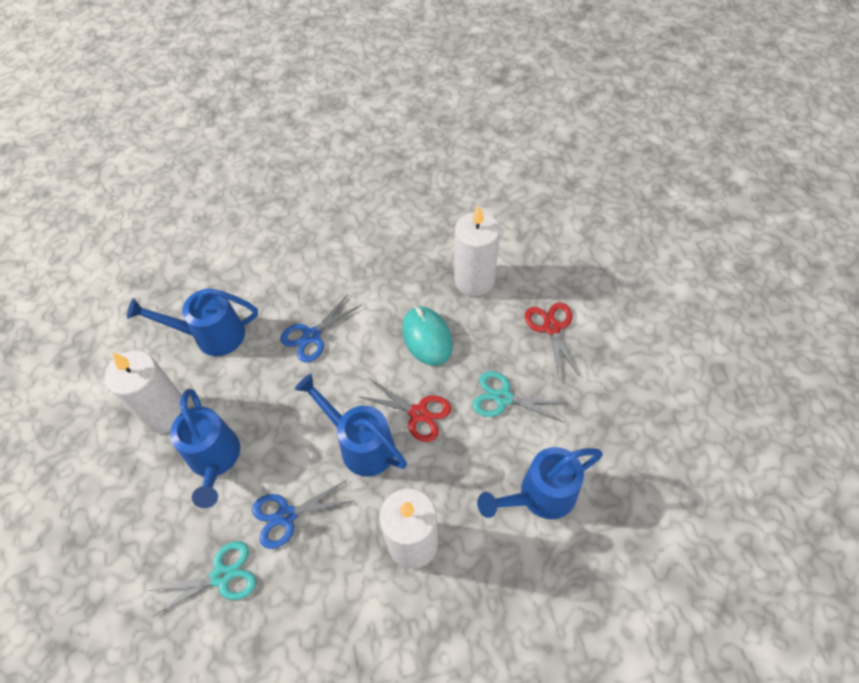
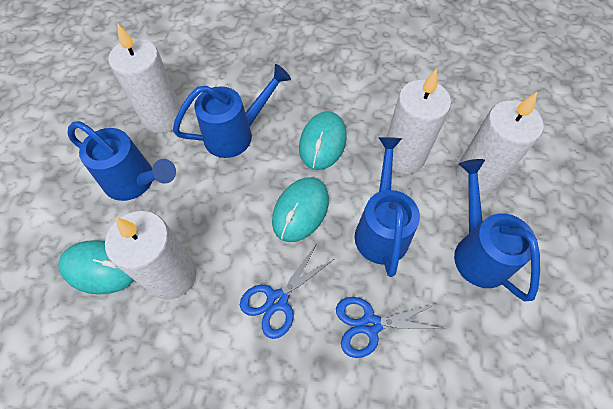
red scissors: 2 -> 0
turquoise mouse: 1 -> 3
turquoise scissors: 2 -> 0
white candle: 3 -> 4

